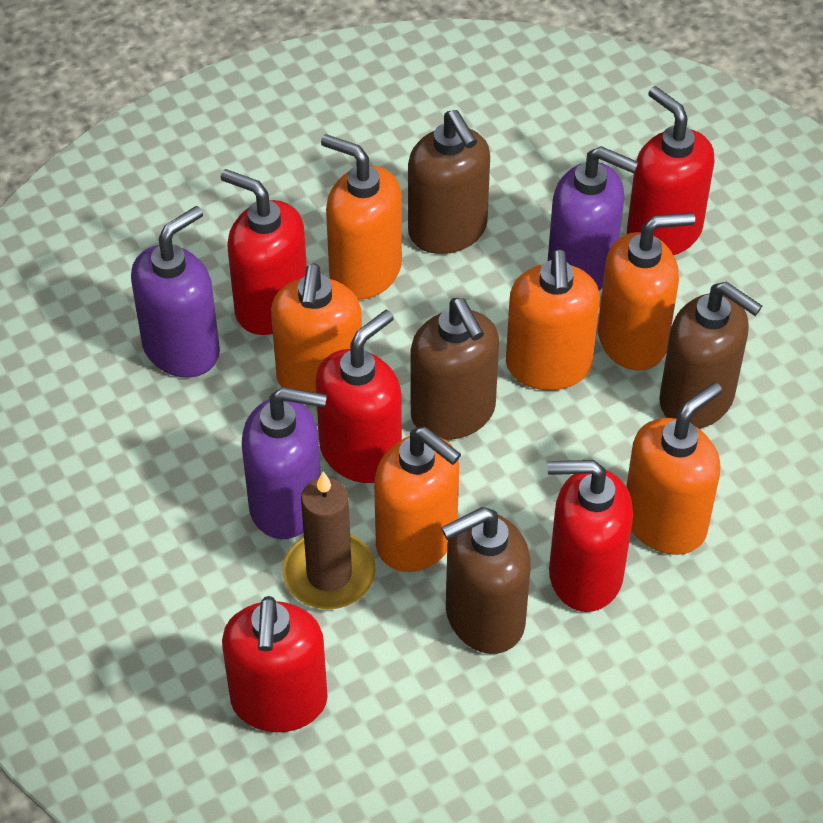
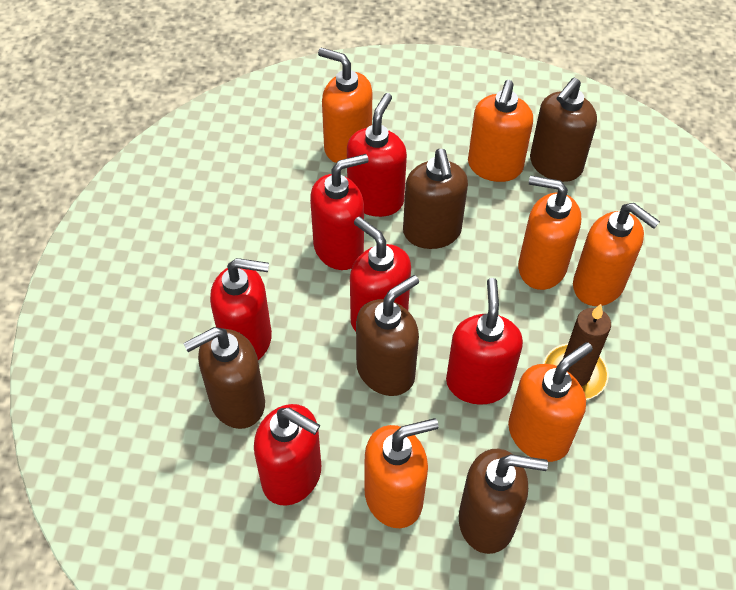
brown soap dispenser: 4 -> 5
purple soap dispenser: 3 -> 0
red soap dispenser: 5 -> 6

